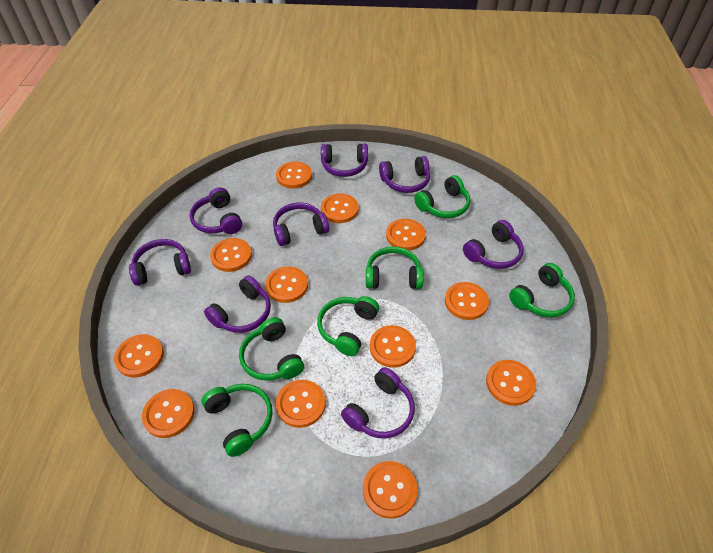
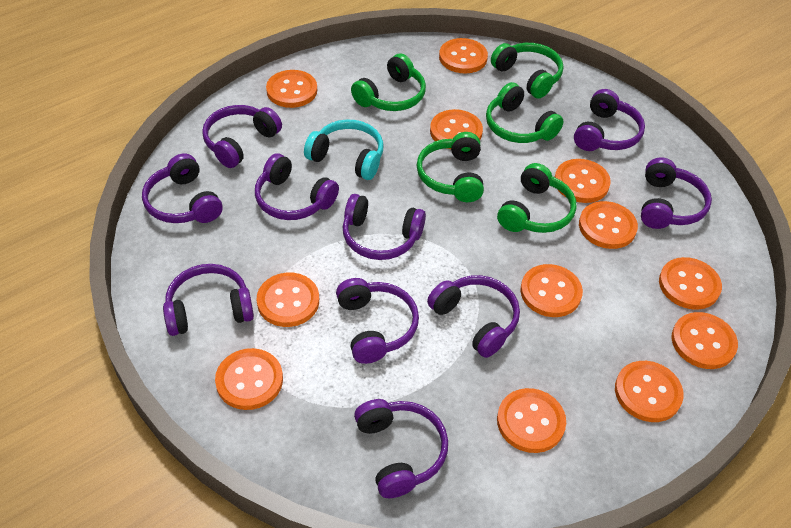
green headphones: 6 -> 5
purple headphones: 8 -> 10
turquoise headphones: 0 -> 1

